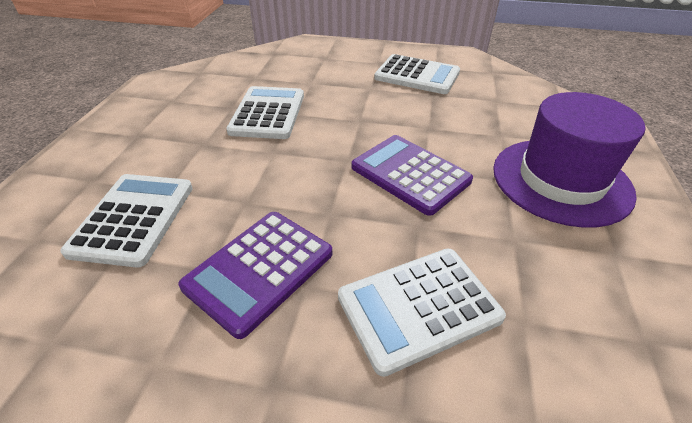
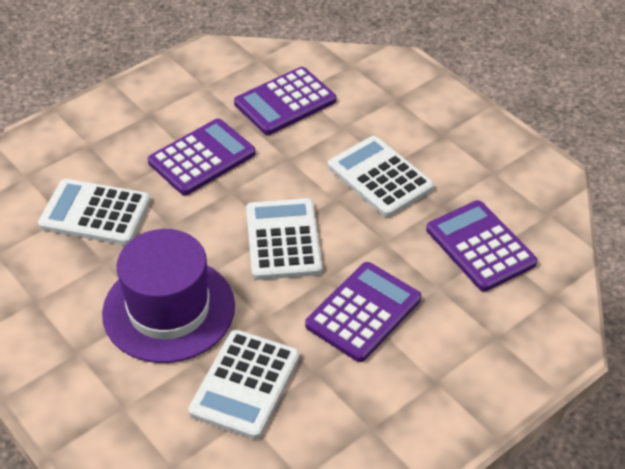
purple calculator: 2 -> 4

